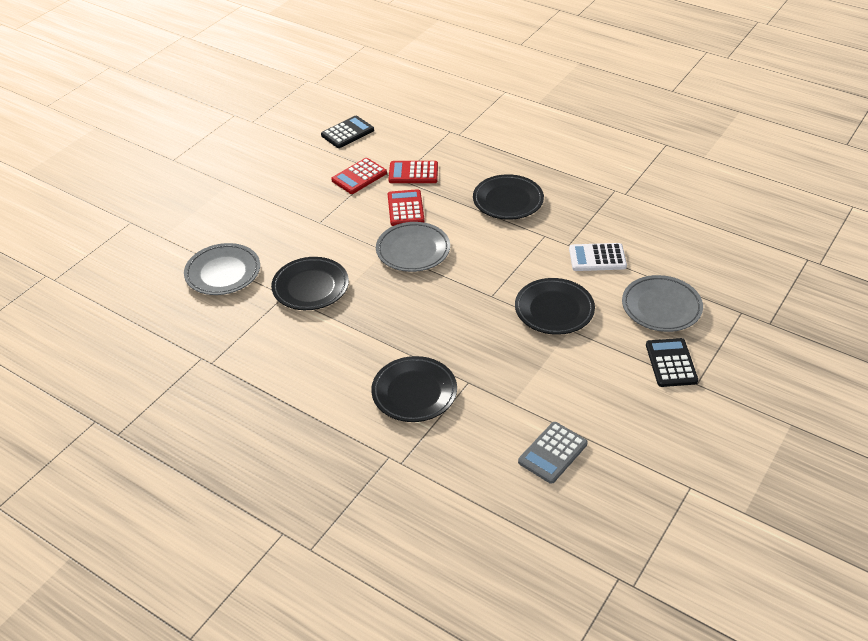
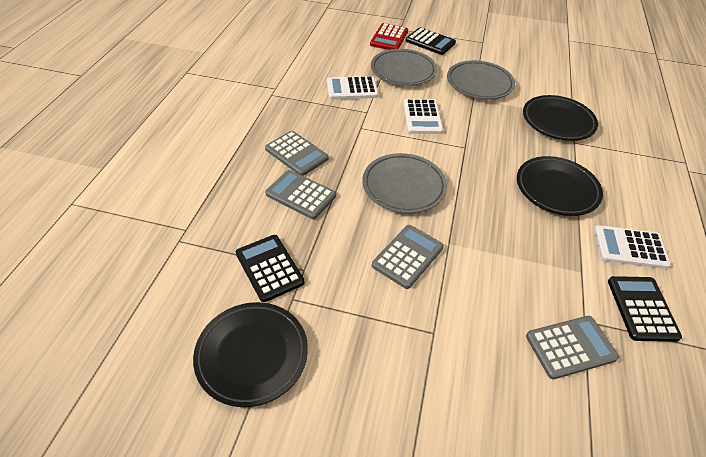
black calculator: 2 -> 3
black plate: 4 -> 3
grey calculator: 1 -> 4
red calculator: 3 -> 1
white calculator: 1 -> 3

